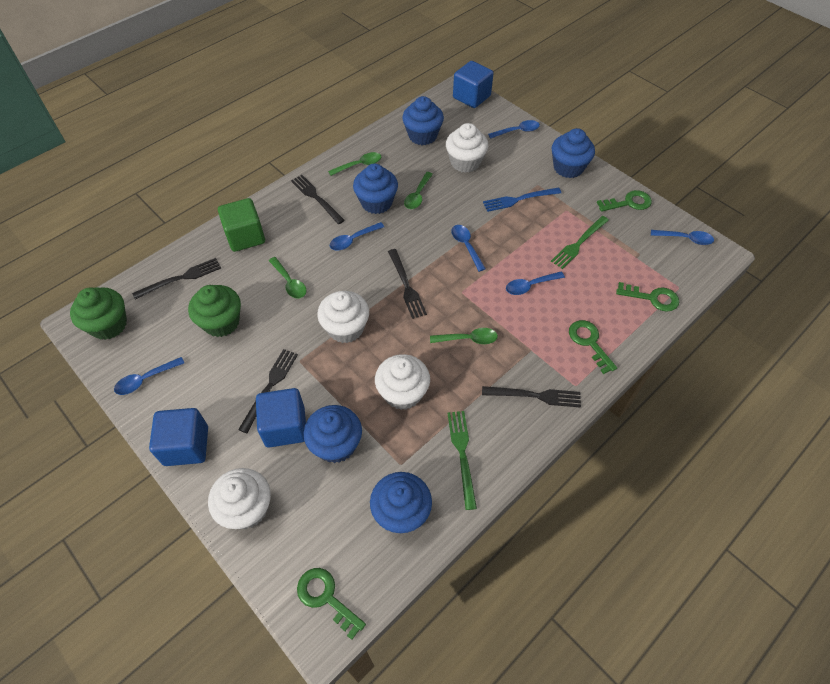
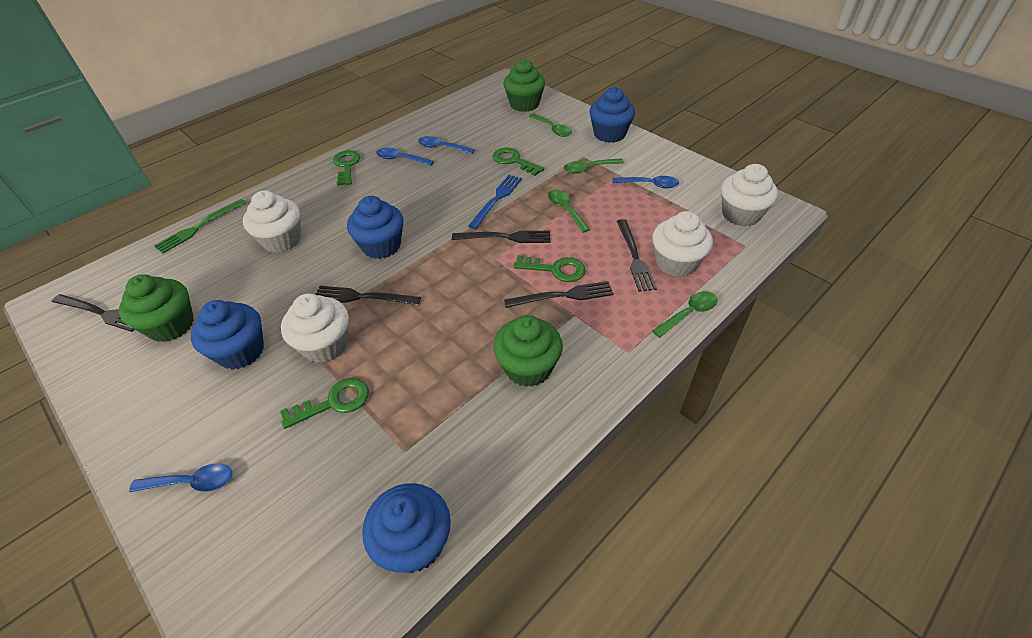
blue cube: 3 -> 0
blue cupcake: 5 -> 4
blue spoon: 6 -> 4
green cube: 1 -> 0
green cupcake: 2 -> 3
green fork: 2 -> 1

